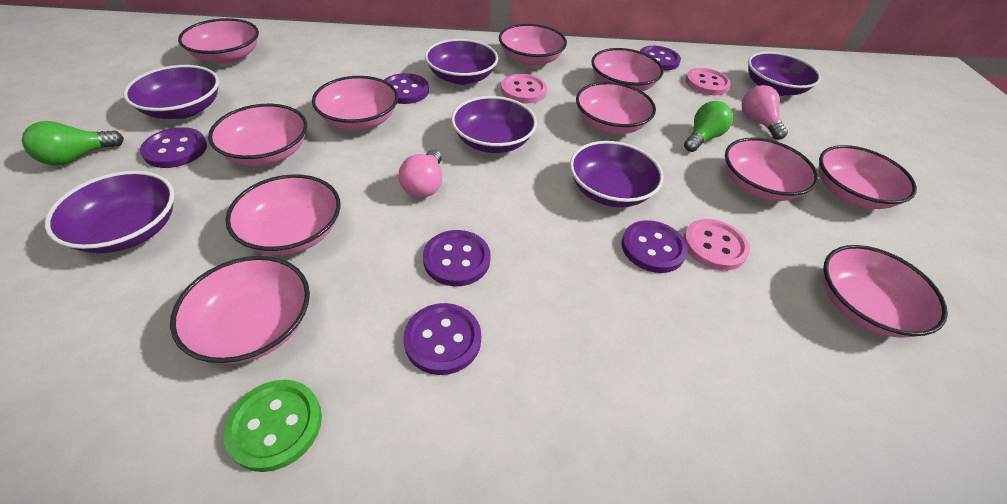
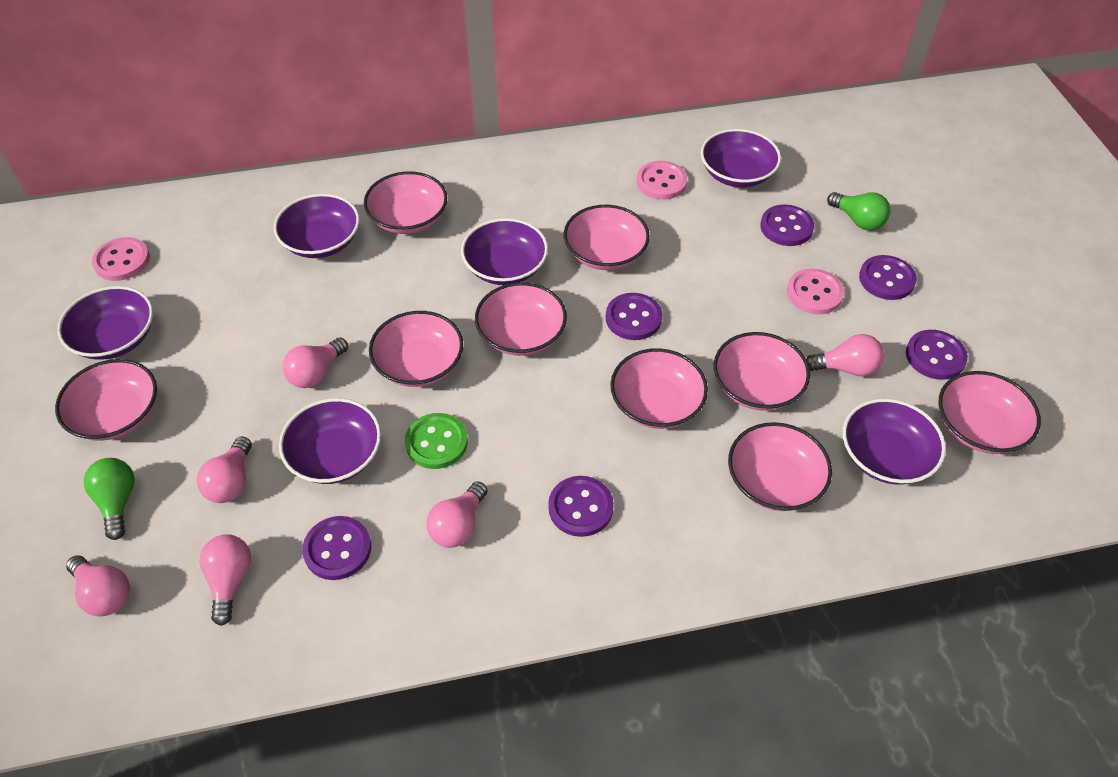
pink bowl: 11 -> 9
pink light bulb: 2 -> 6

